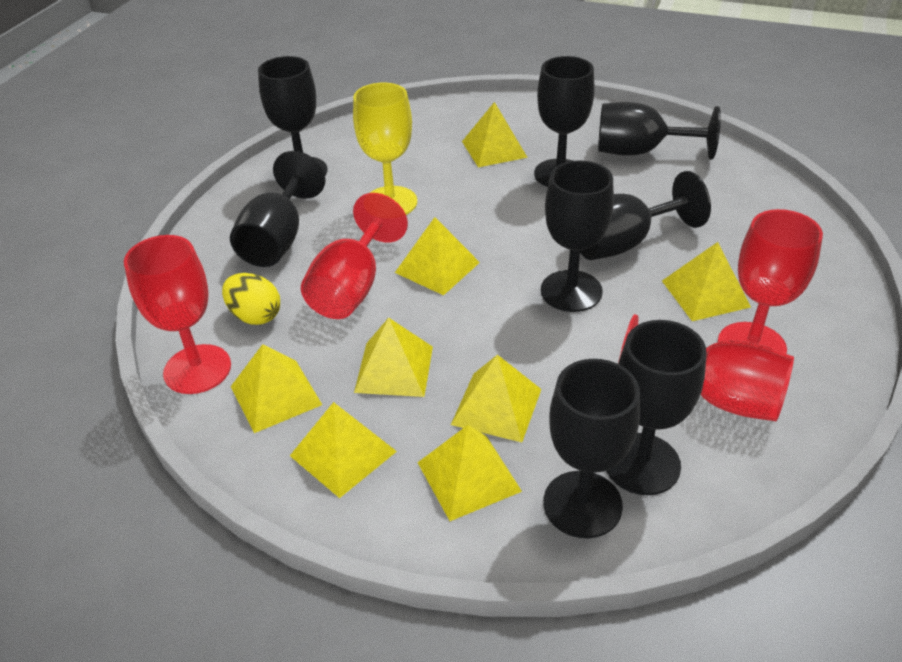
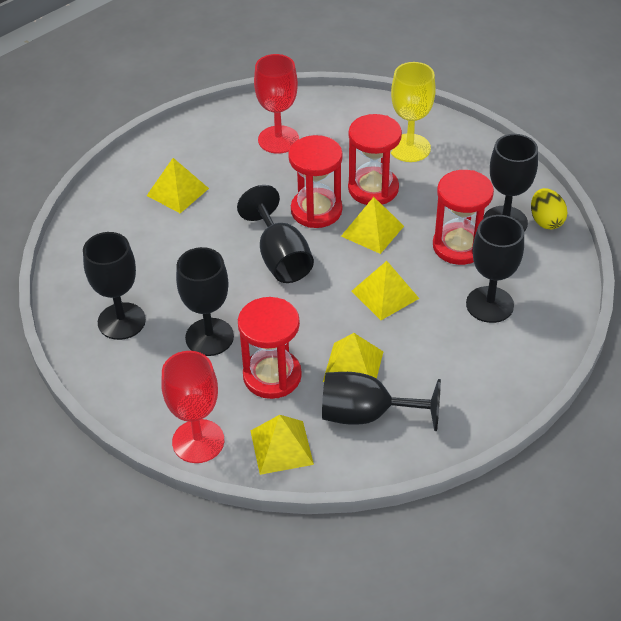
black goblet: 8 -> 6
red goblet: 4 -> 2
red hourglass: 0 -> 4
yellow pyramid: 8 -> 5

